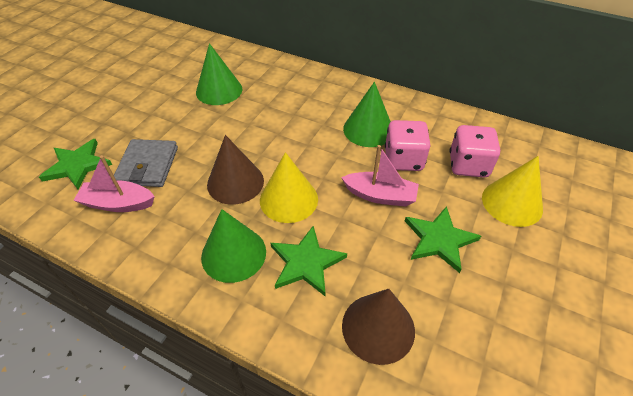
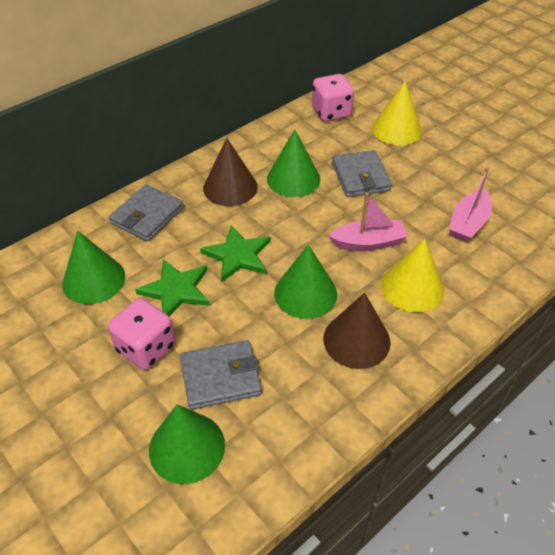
green cone: 3 -> 4
green star: 3 -> 2
grey wallet: 1 -> 3

